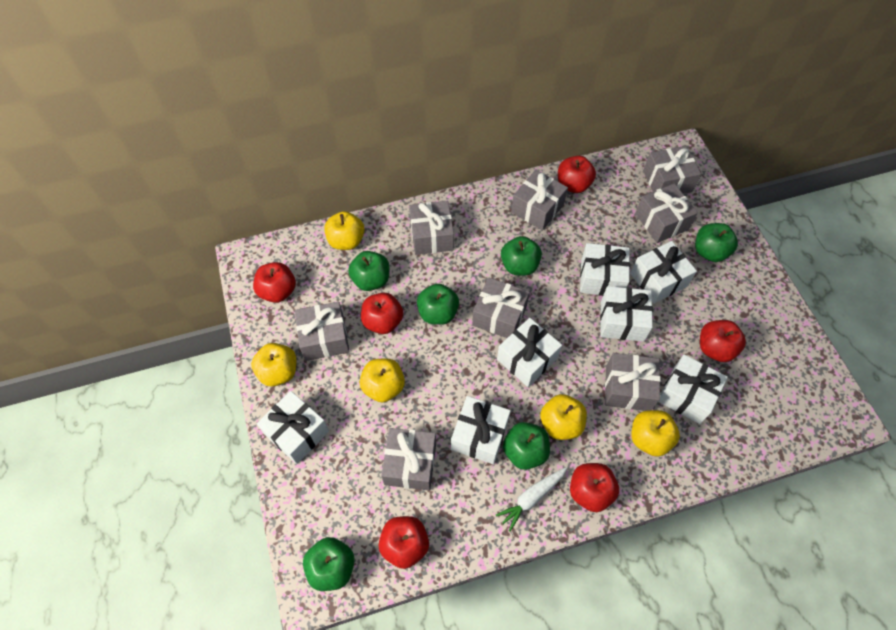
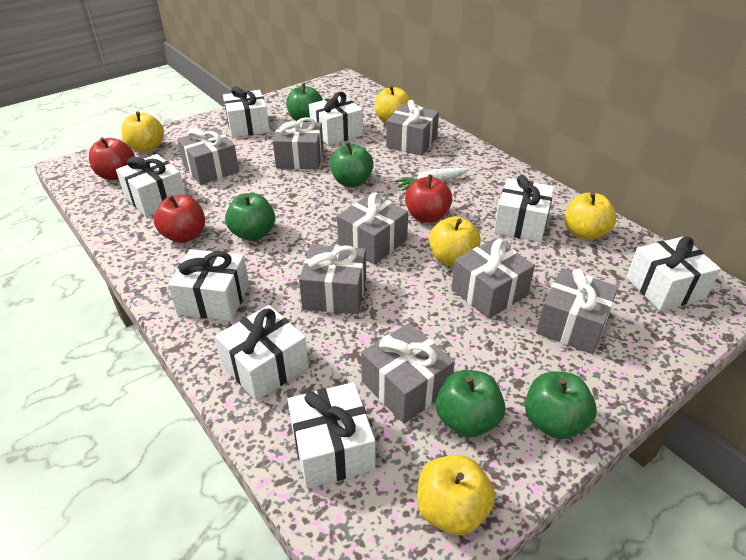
green apple: 6 -> 5
red apple: 6 -> 3
white gift: 7 -> 8

